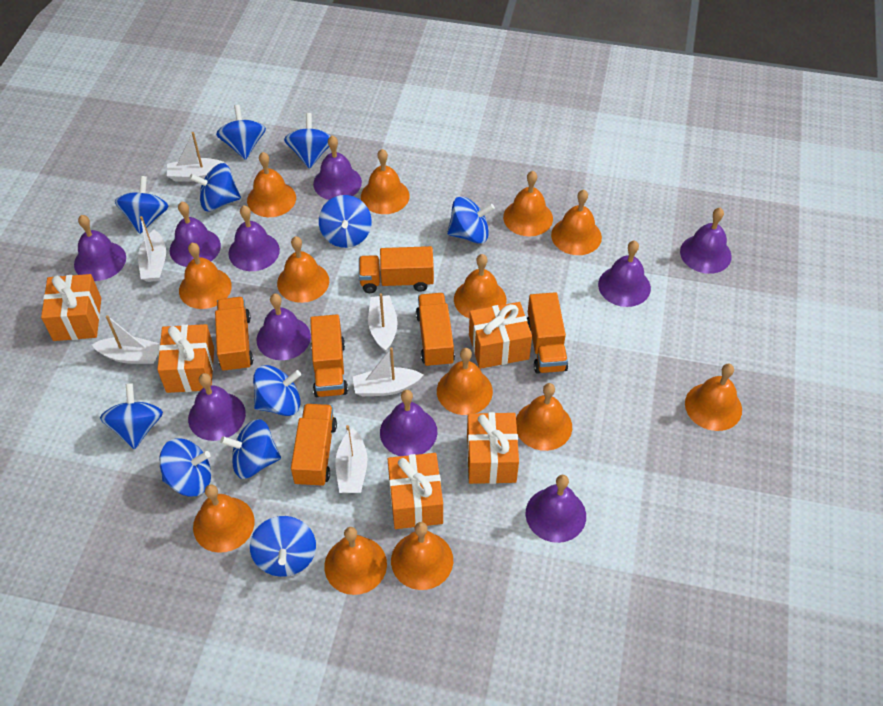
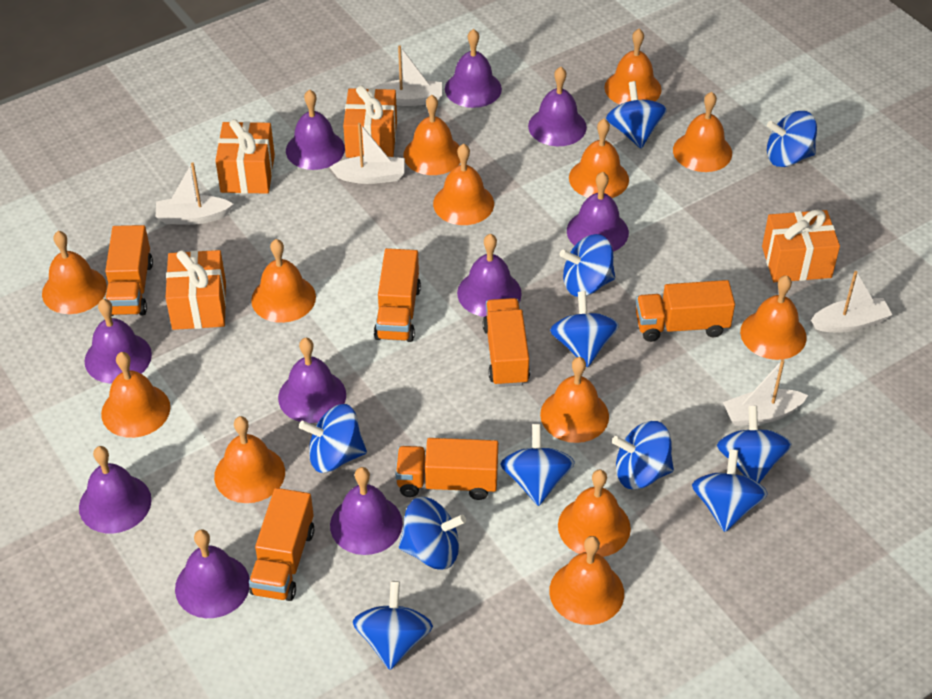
orange gift: 5 -> 4
white boat: 6 -> 5

